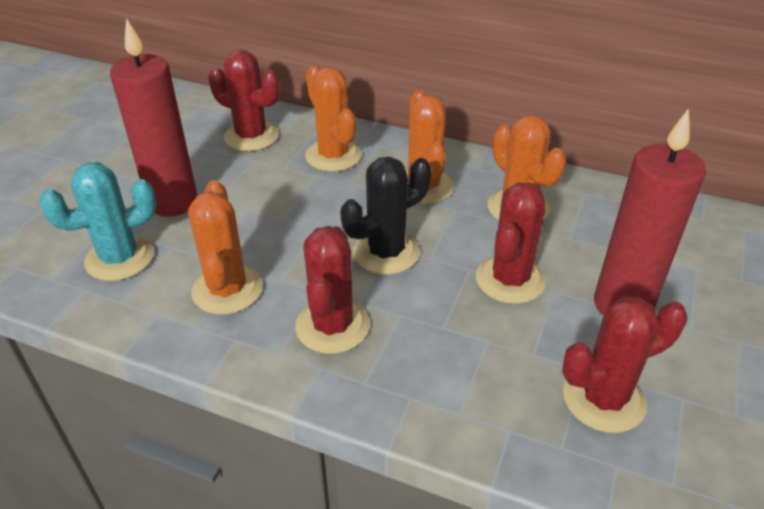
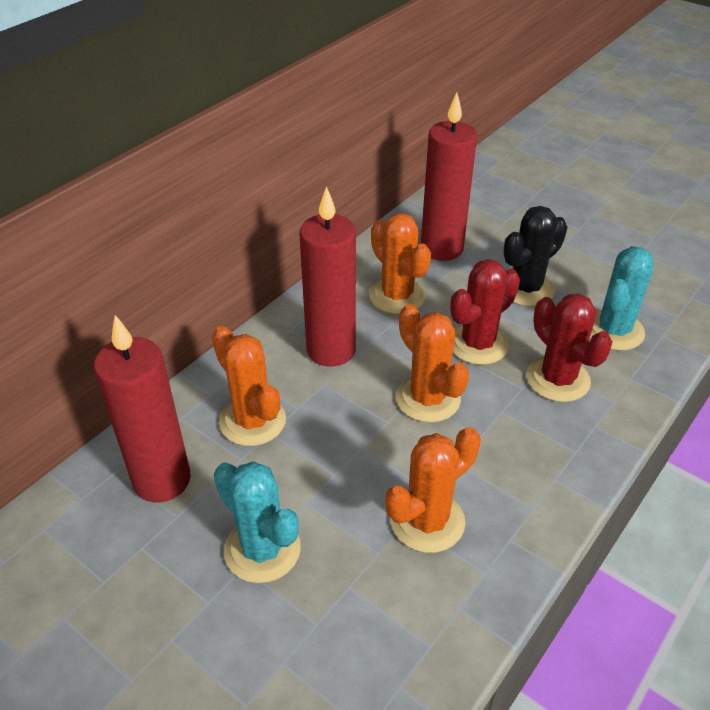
red cactus: 4 -> 2
red candle: 2 -> 3
turquoise cactus: 1 -> 2

